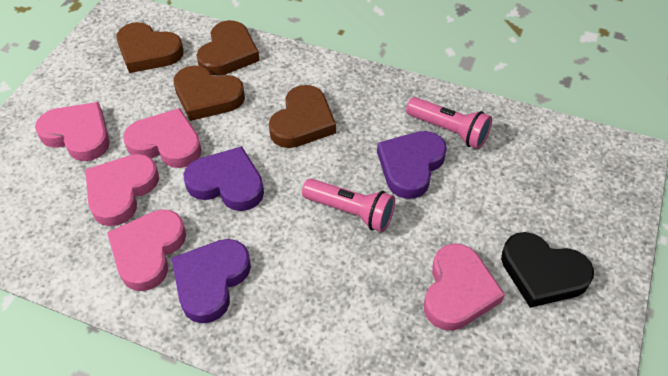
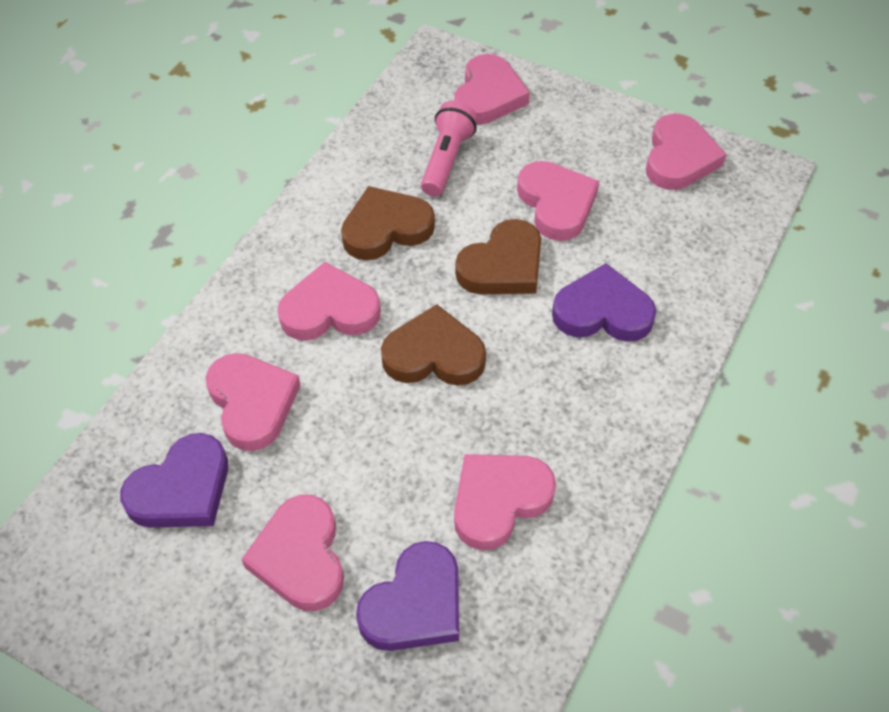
black heart: 1 -> 0
brown heart: 4 -> 3
pink flashlight: 2 -> 1
pink heart: 5 -> 7

